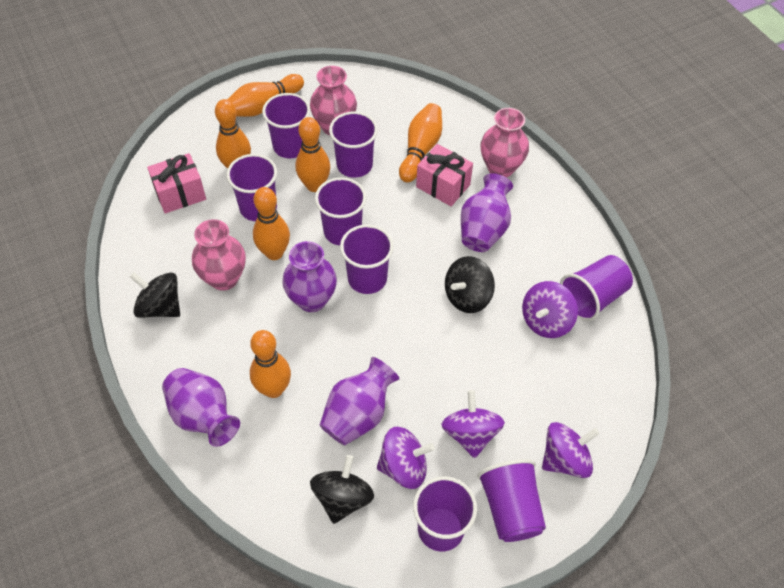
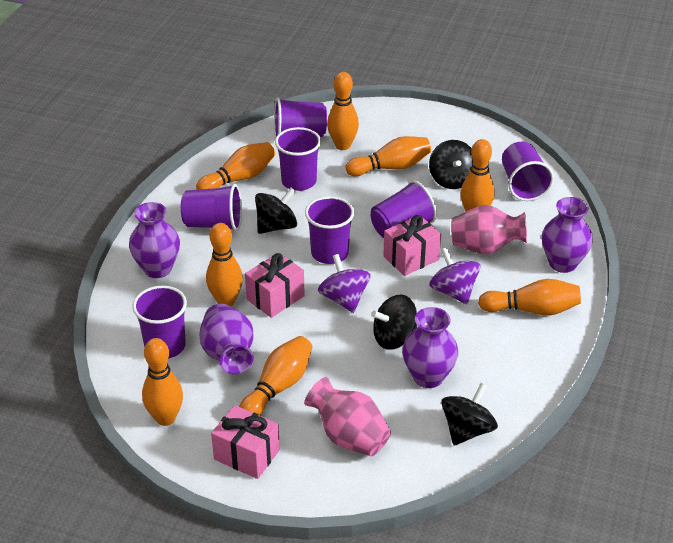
black spinning top: 3 -> 4
orange bowling pin: 6 -> 8
pink gift: 2 -> 3
pink vase: 3 -> 2
purple cup: 8 -> 7
purple spinning top: 4 -> 2

